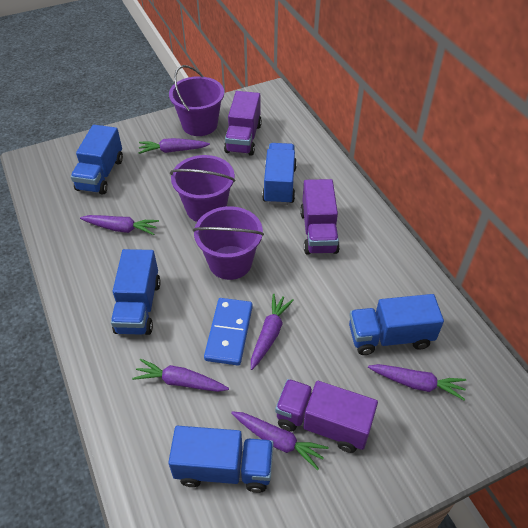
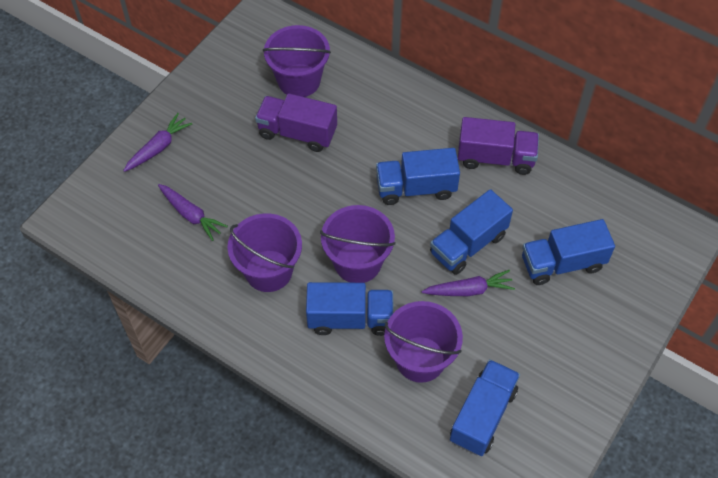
blue domino: 1 -> 0
purple bucket: 3 -> 4
purple carrot: 6 -> 3
purple truck: 3 -> 2

